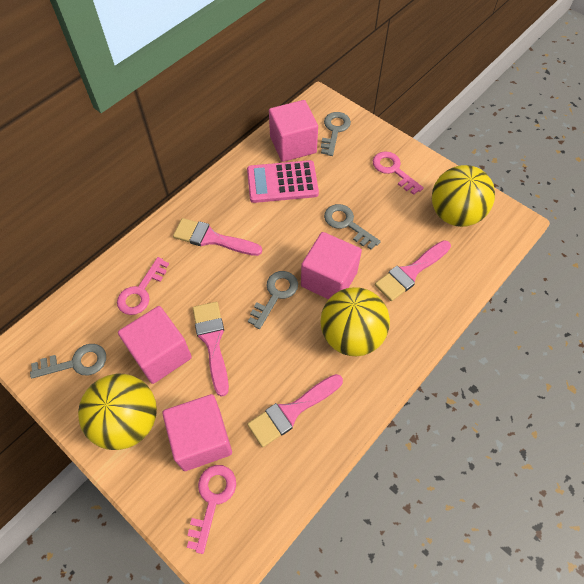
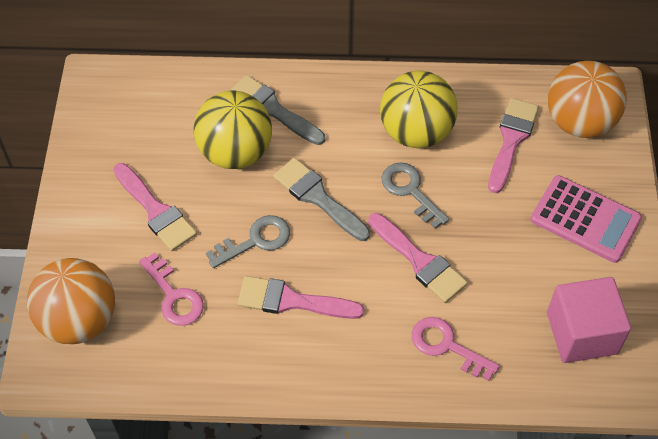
grey brush: 0 -> 2
grey key: 4 -> 2
orange ball: 0 -> 2
pink cube: 4 -> 1
pink key: 3 -> 2
yellow ball: 3 -> 2

